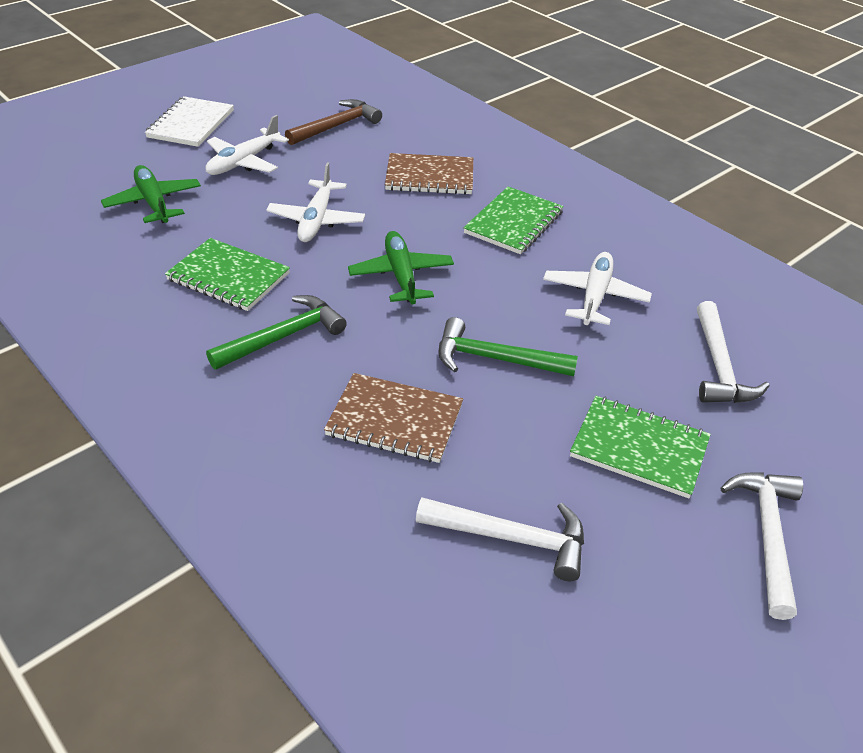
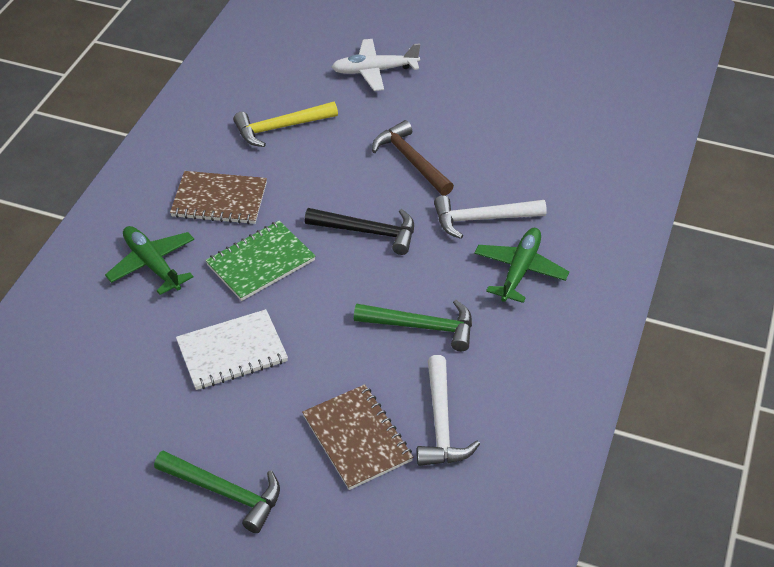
black hammer: 0 -> 1
green notebook: 3 -> 1
white hammer: 3 -> 2
white plane: 3 -> 1
yellow hammer: 0 -> 1

